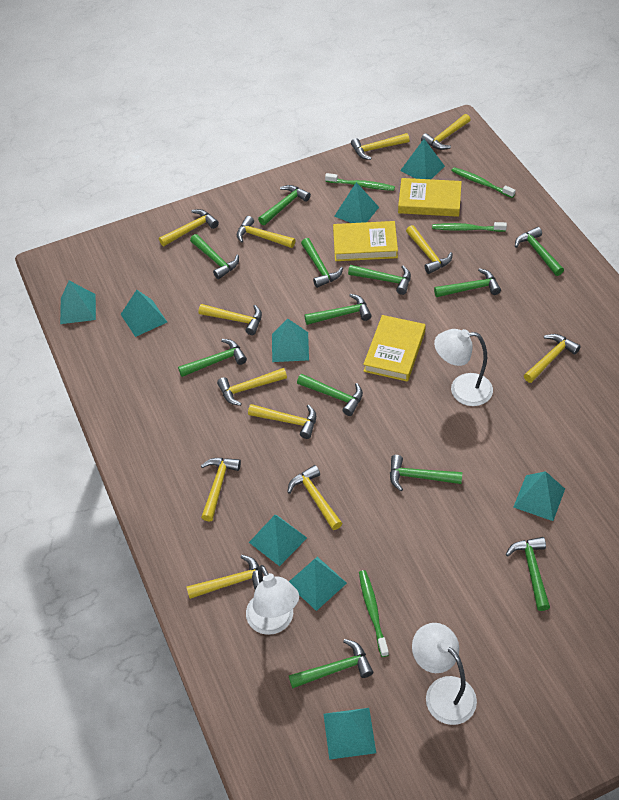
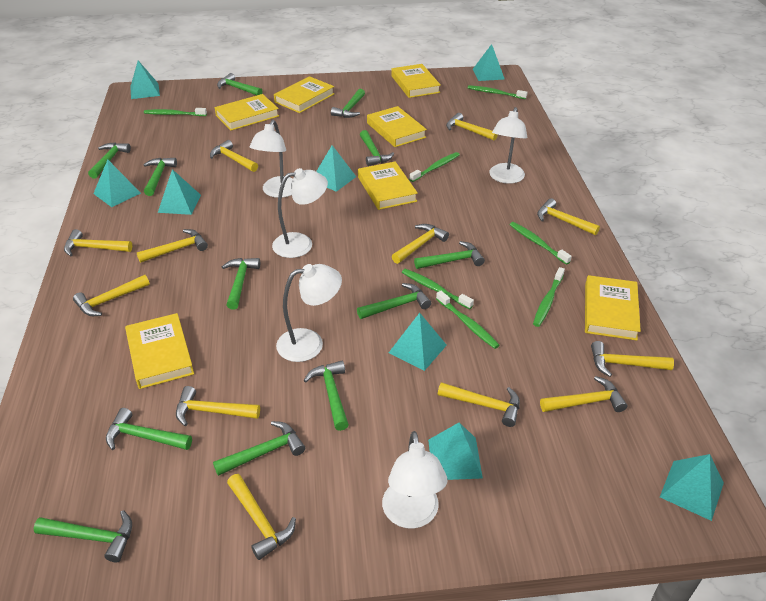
green toothbrush: 4 -> 7
turquoise pyramid: 9 -> 8
white lamp: 3 -> 5
yellow book: 3 -> 7

